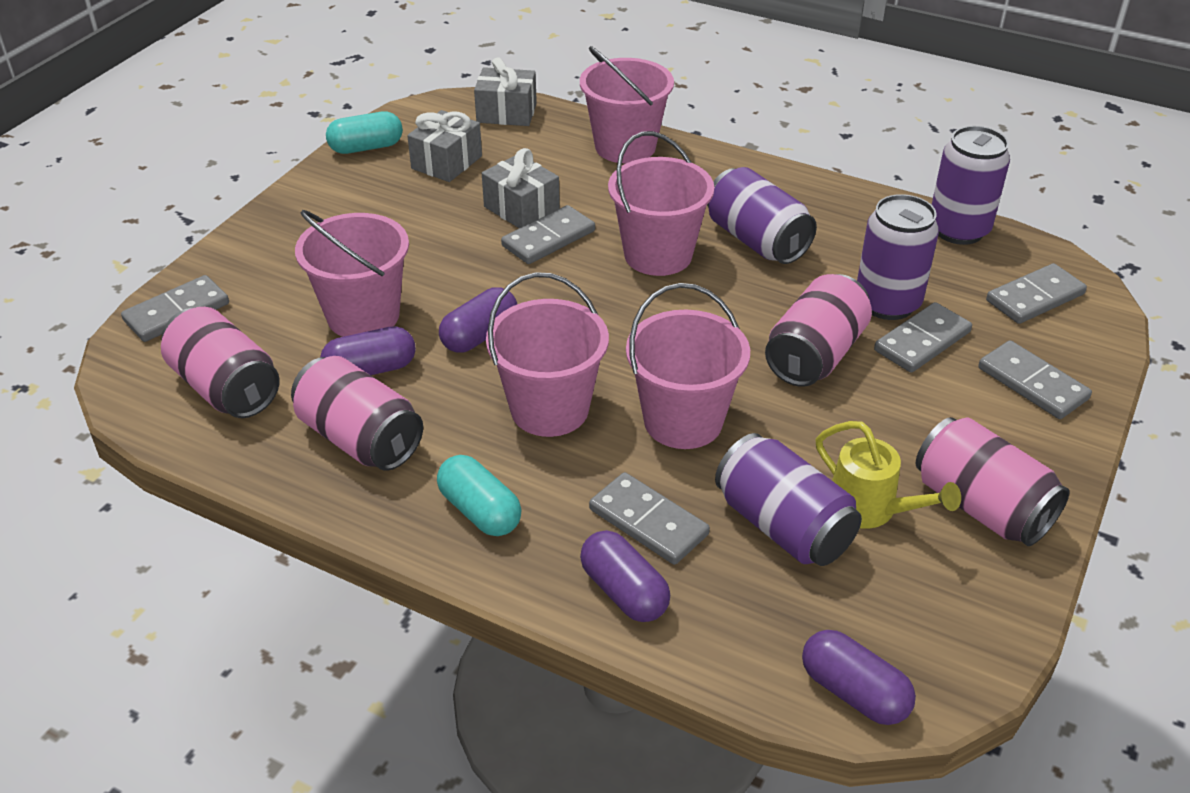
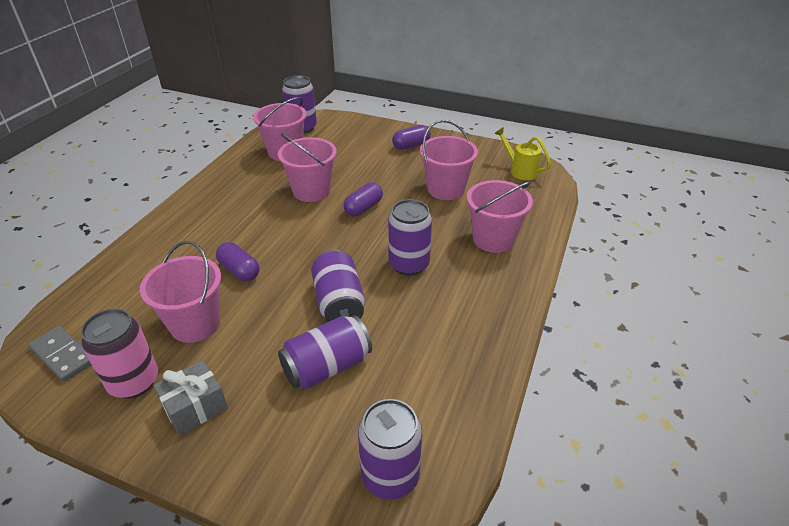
grey domino: 6 -> 1
grey gift: 3 -> 1
pink can: 4 -> 1
purple can: 4 -> 5
purple capsule: 4 -> 3
turquoise capsule: 2 -> 0

